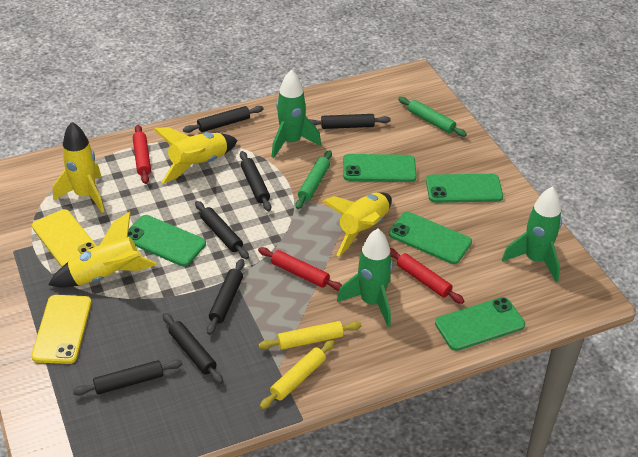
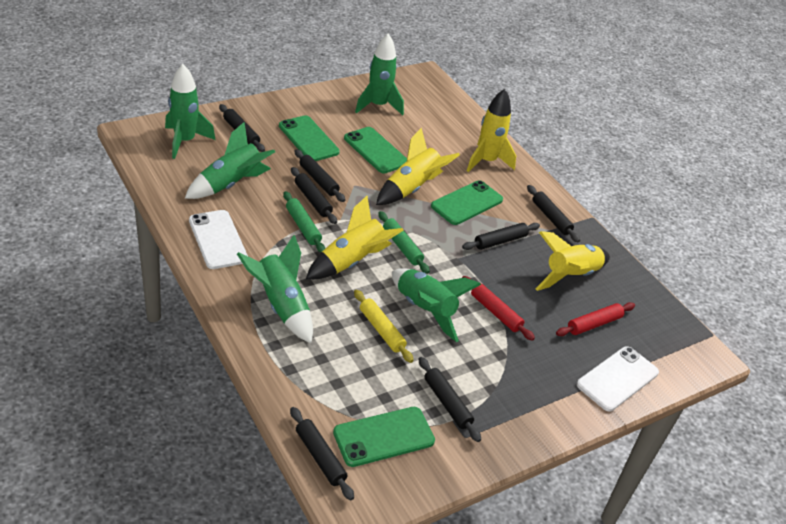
green phone: 5 -> 4
green rocket: 3 -> 5
red rolling pin: 3 -> 2
white phone: 0 -> 2
yellow phone: 2 -> 0
yellow rolling pin: 2 -> 1

